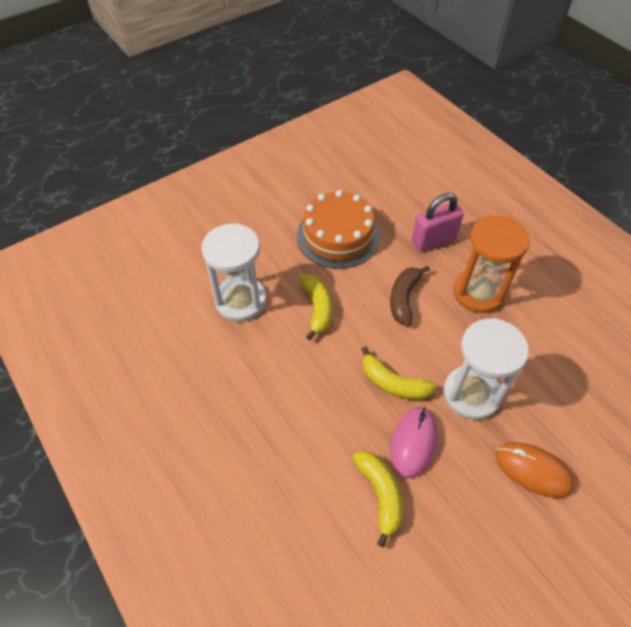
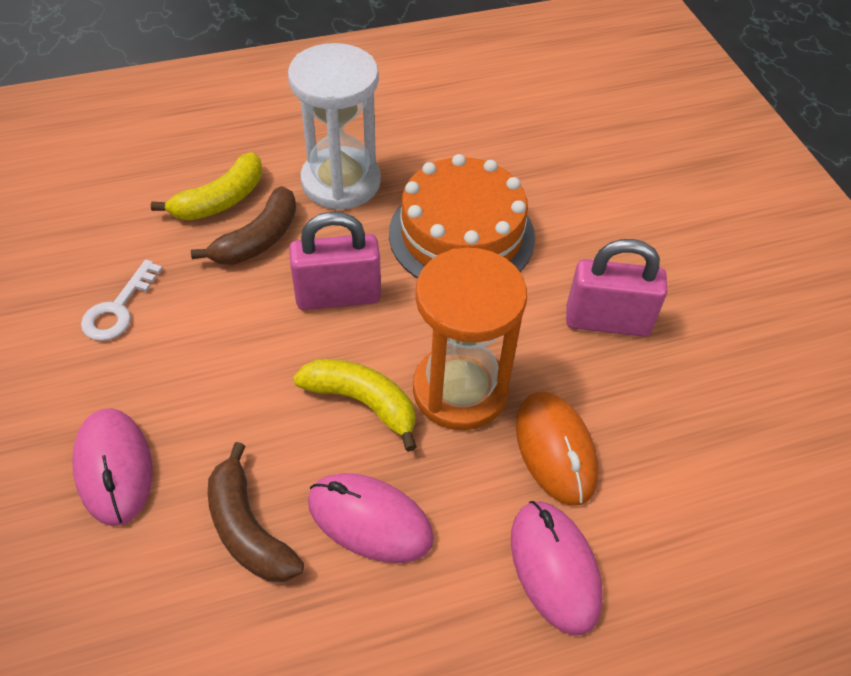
brown banana: 1 -> 2
pink mouse: 1 -> 3
pink padlock: 1 -> 2
white hourglass: 2 -> 1
white key: 0 -> 1
yellow banana: 3 -> 2

